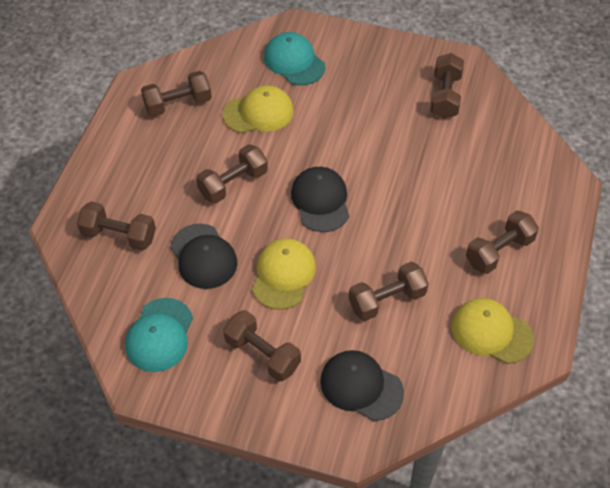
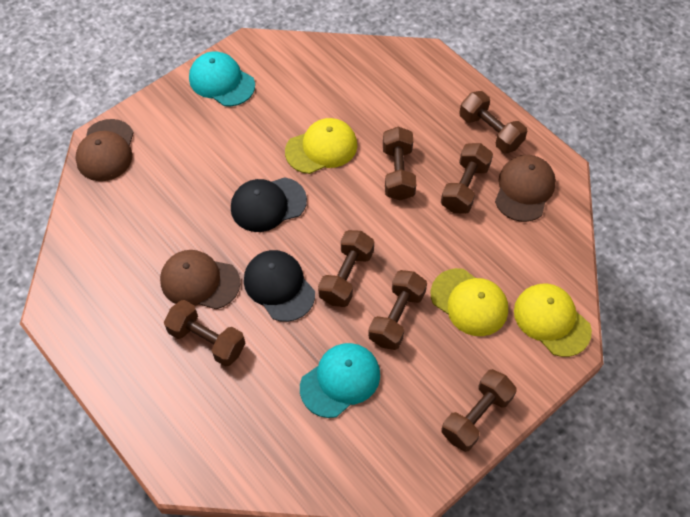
black cap: 3 -> 2
brown cap: 0 -> 3

